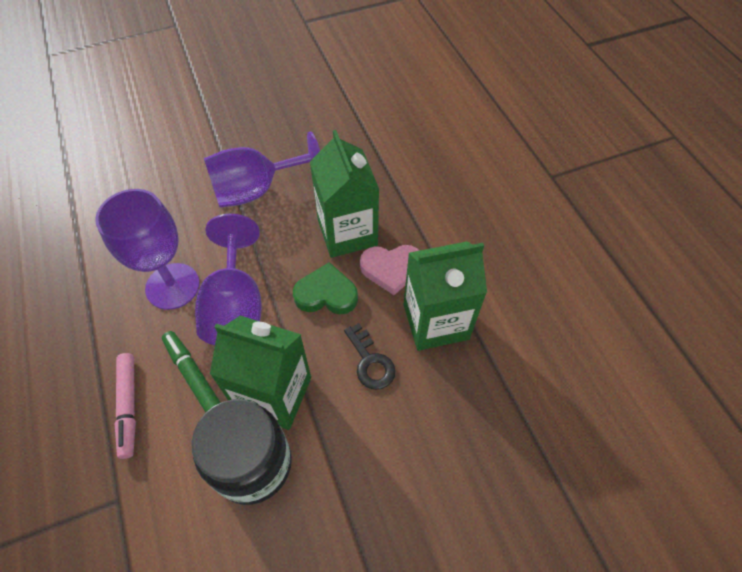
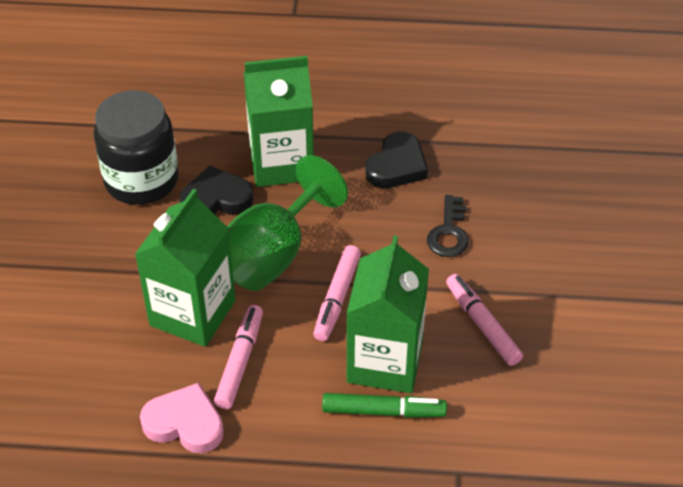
black heart: 0 -> 2
green goblet: 0 -> 1
green heart: 1 -> 0
pink marker: 1 -> 3
purple goblet: 3 -> 0

